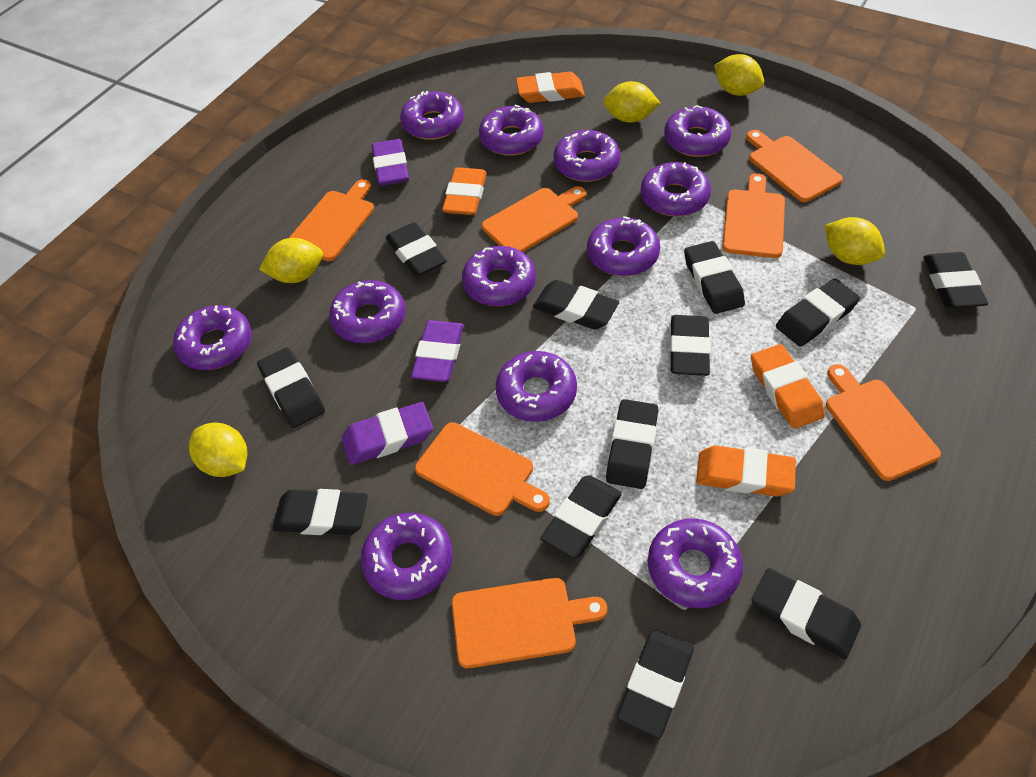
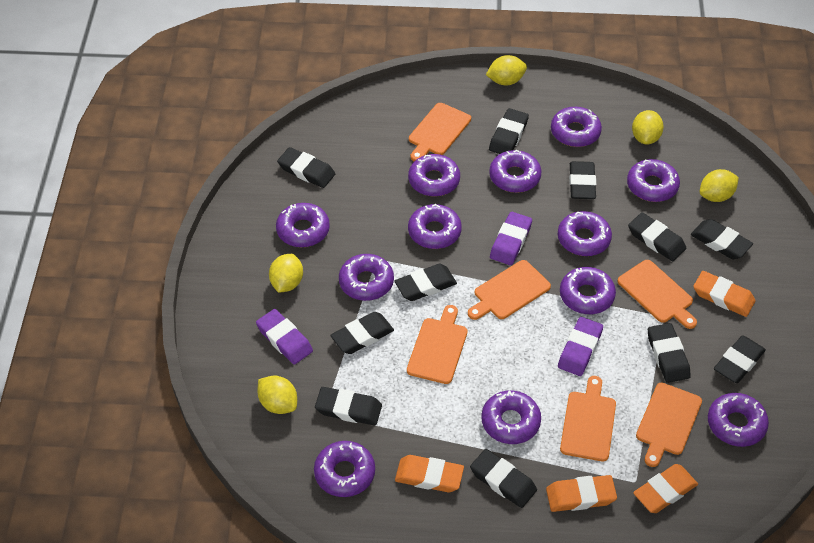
black eraser: 12 -> 11
orange cutting board: 7 -> 6

